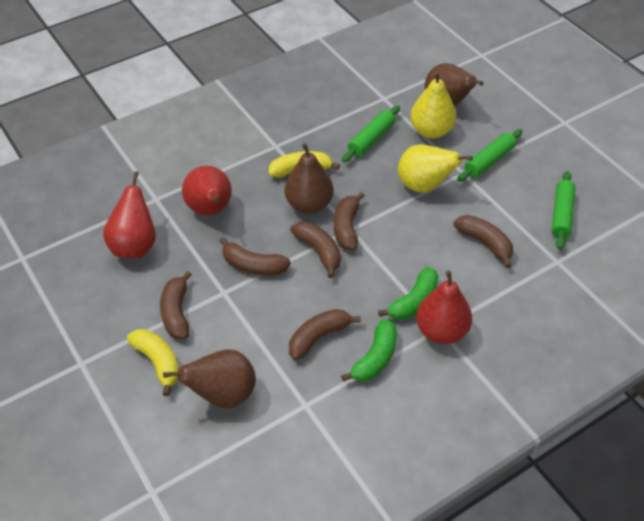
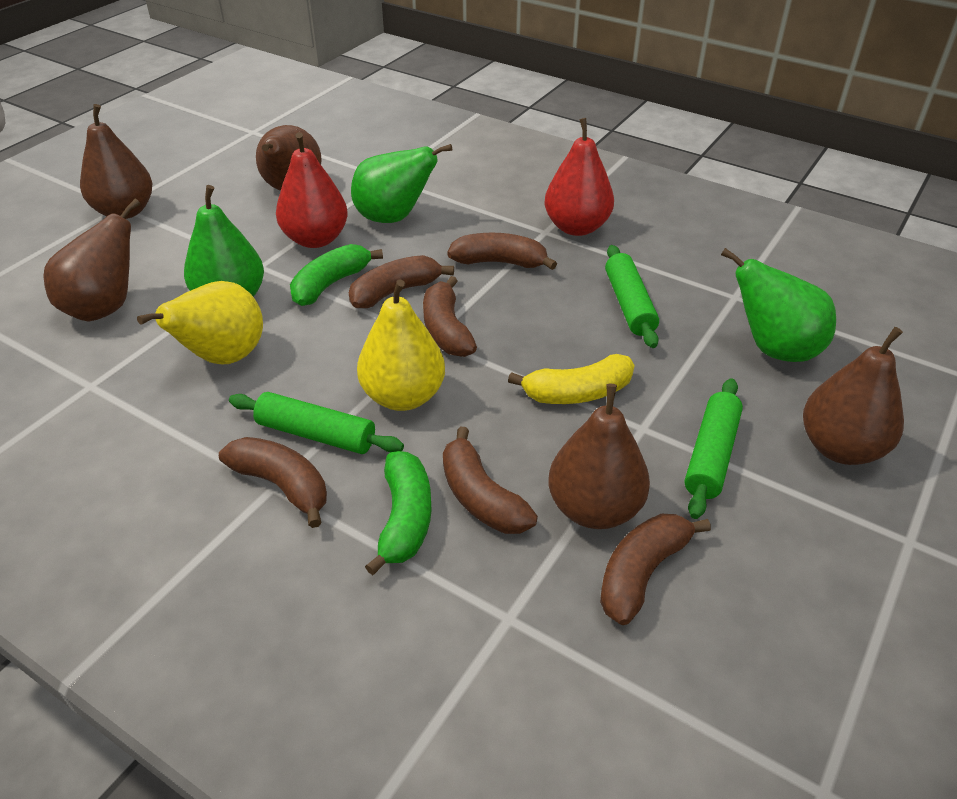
brown pear: 3 -> 5
green pear: 0 -> 3
red pear: 3 -> 2
yellow banana: 2 -> 1

